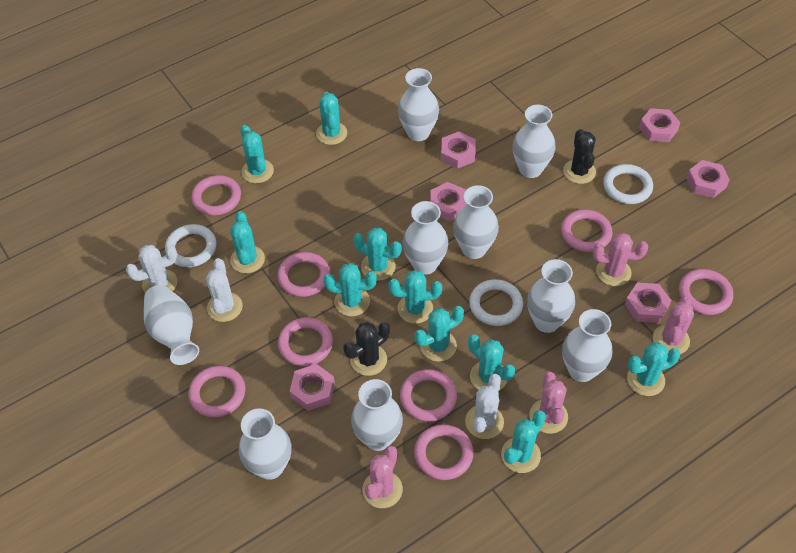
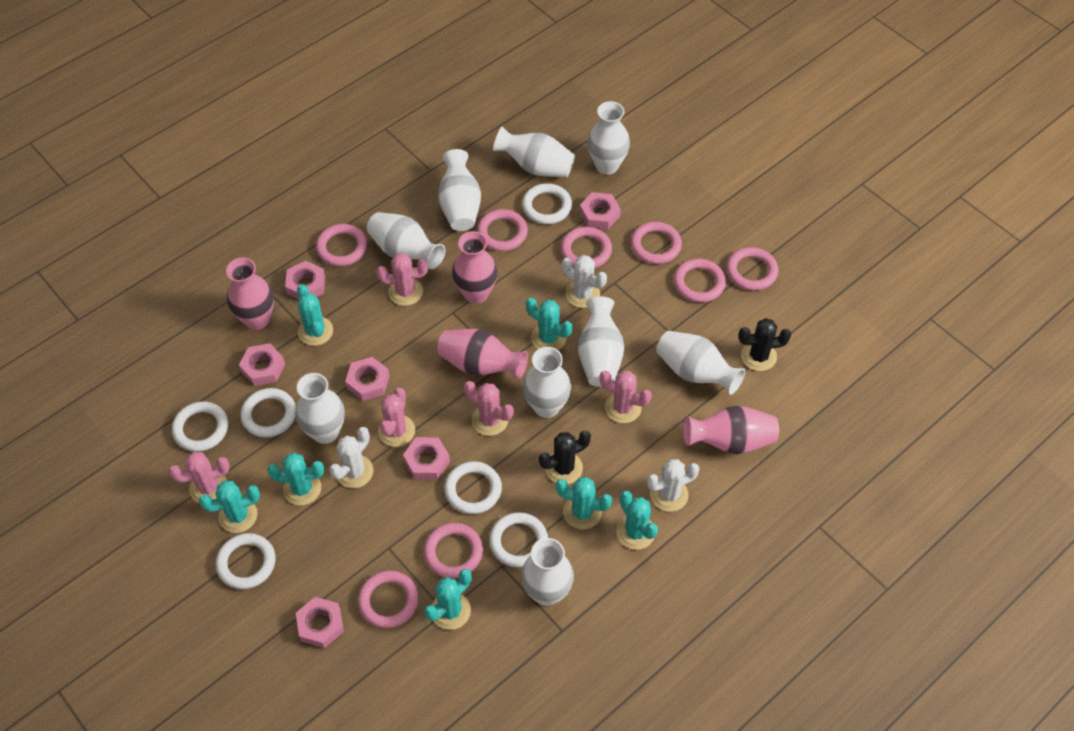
pink cactus: 4 -> 5
pink vase: 0 -> 4
turquoise cactus: 10 -> 7
white ring: 3 -> 6

